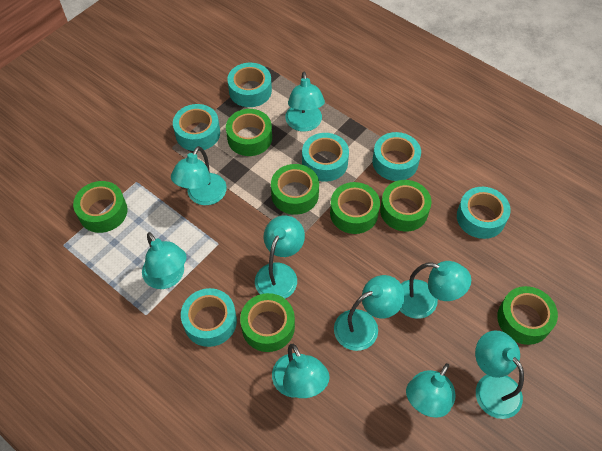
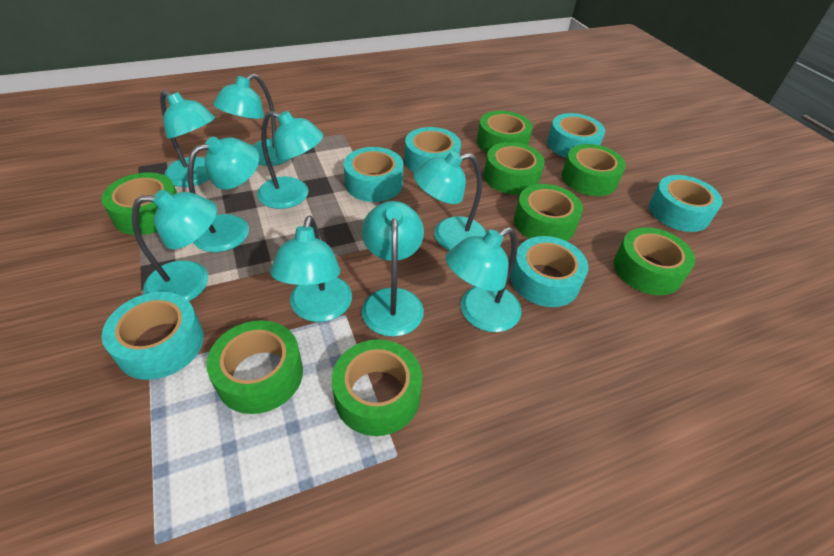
green tape: 7 -> 8

